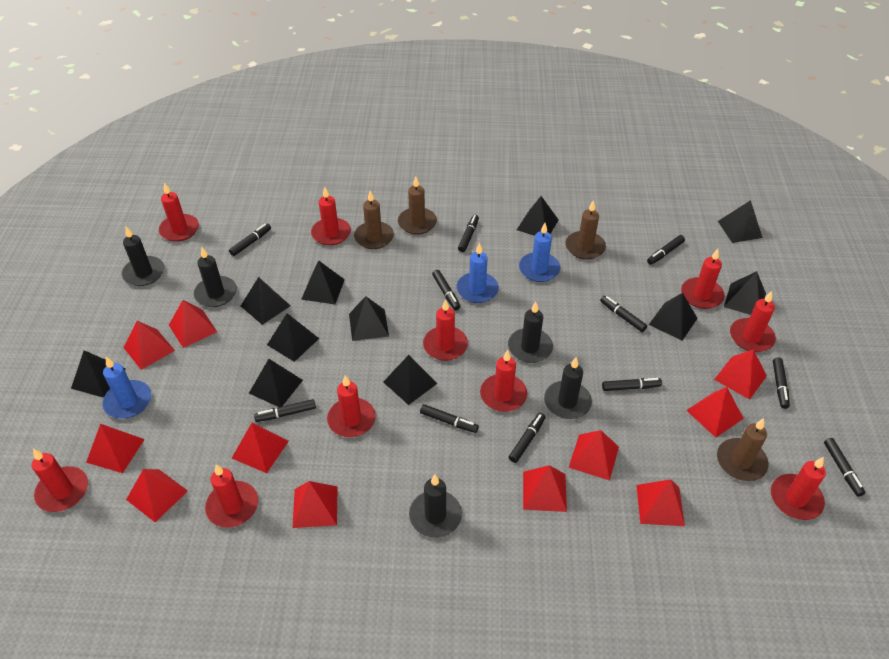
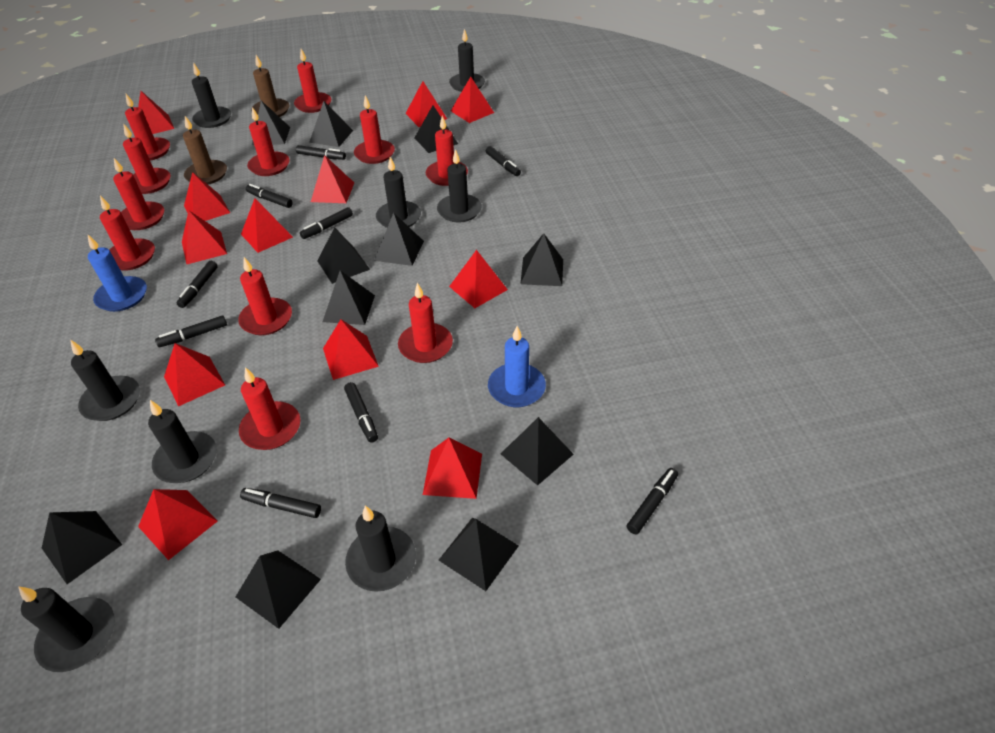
black candle: 5 -> 8
black marker: 11 -> 9
blue candle: 3 -> 2
brown candle: 4 -> 2
red candle: 10 -> 11
red pyramid: 11 -> 12

